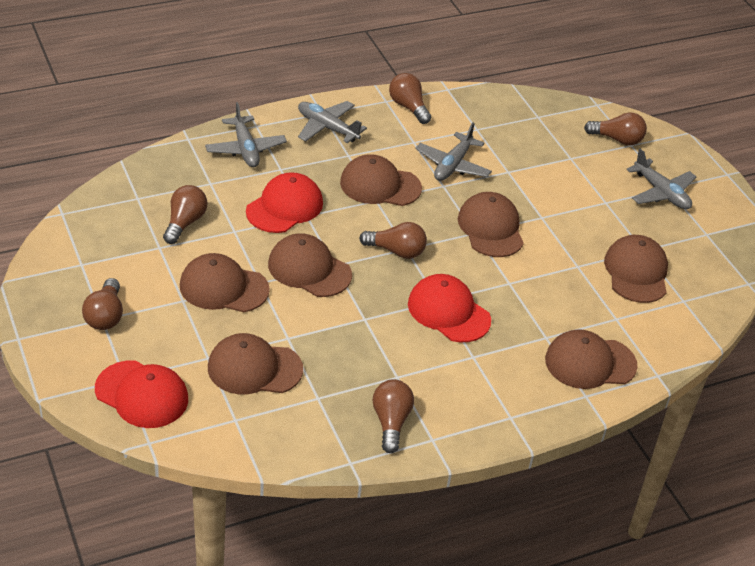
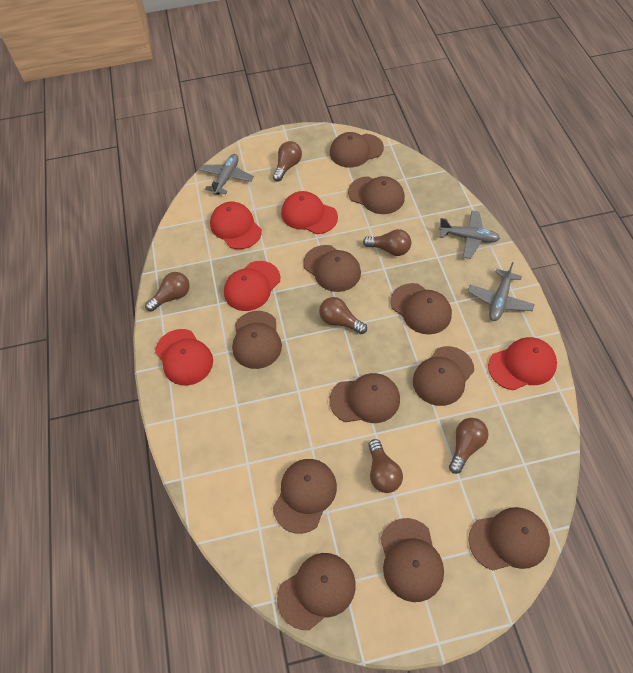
brown cap: 7 -> 11
grey plane: 4 -> 3
red cap: 3 -> 5

